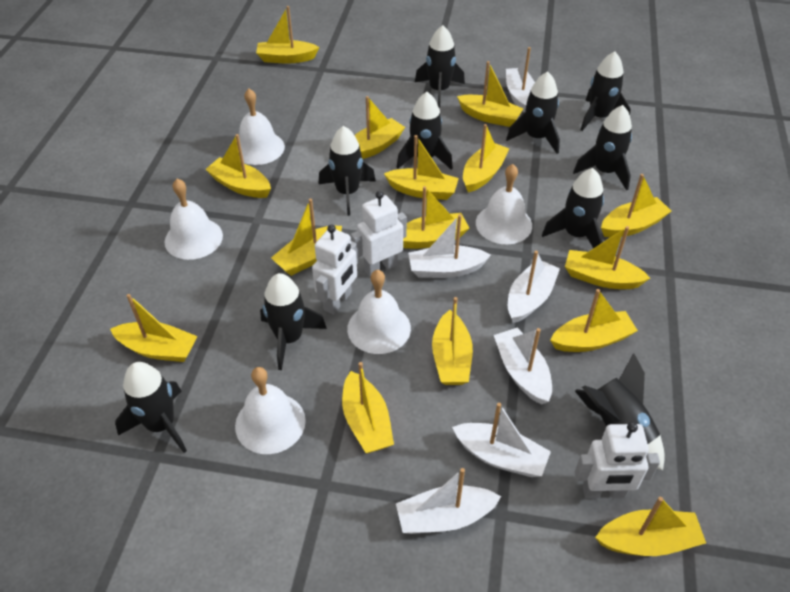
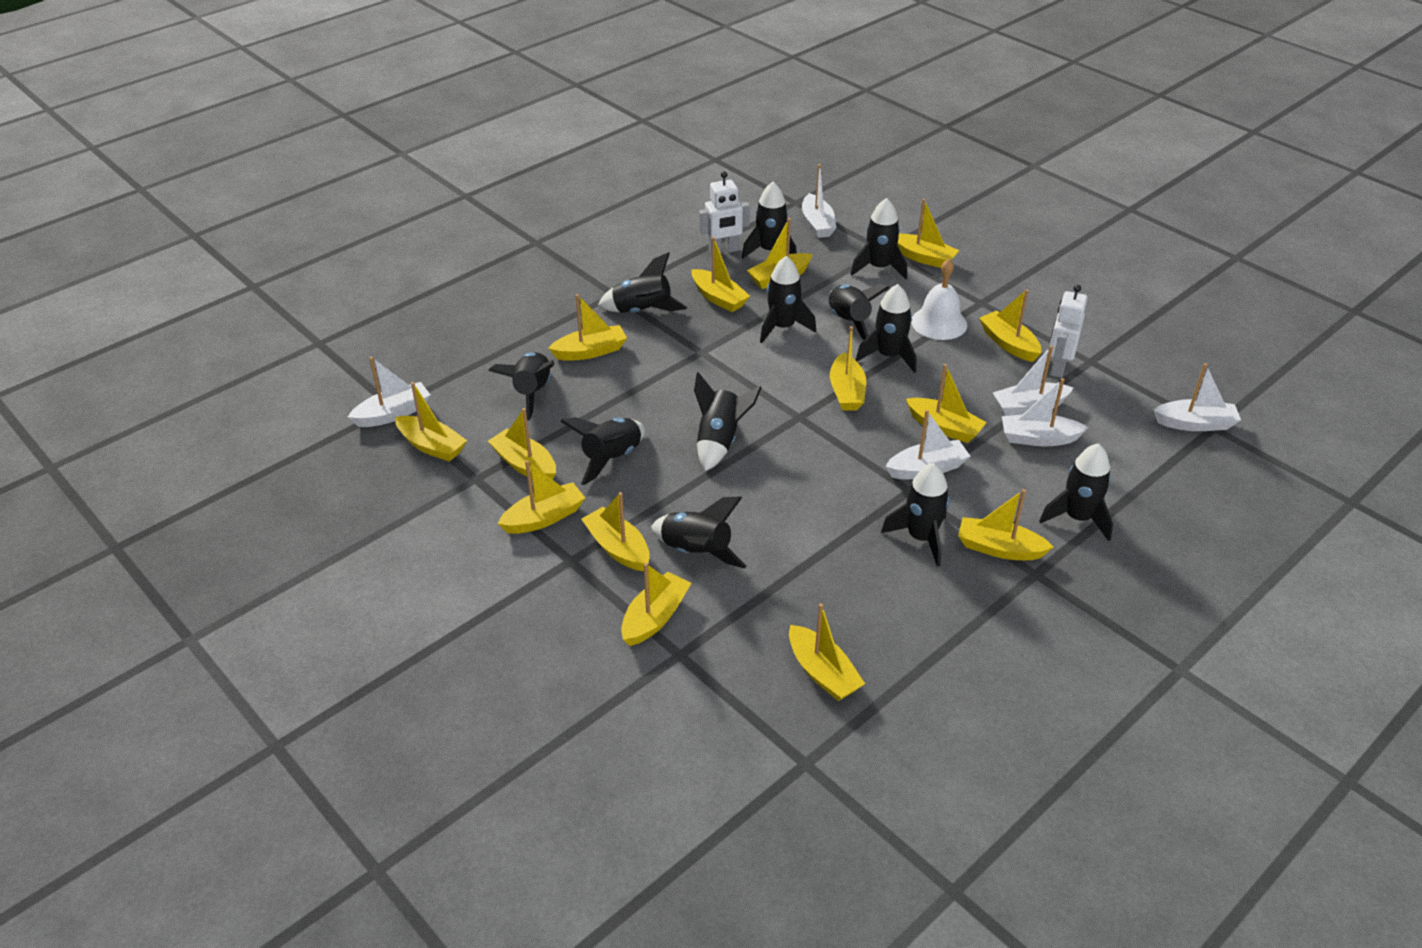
black rocket: 10 -> 12
white bell: 5 -> 1
white robot: 3 -> 2
yellow boat: 15 -> 14

